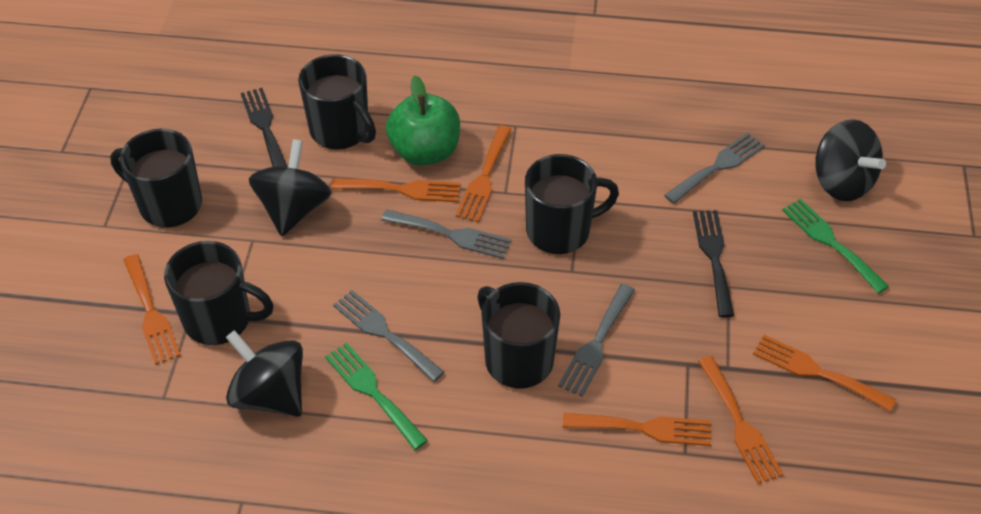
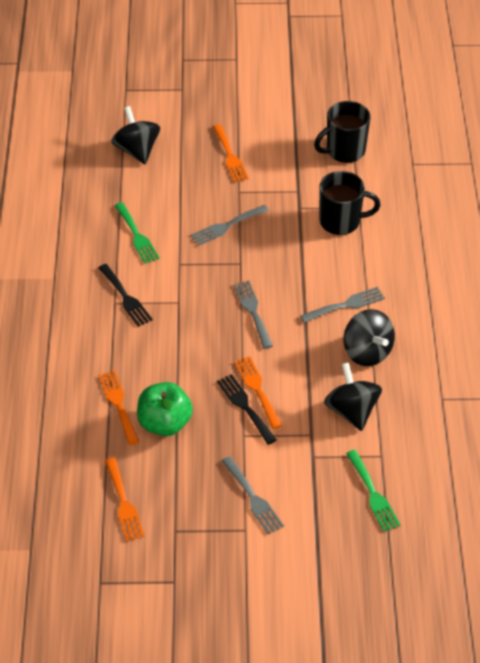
black mug: 5 -> 2
orange fork: 6 -> 4

